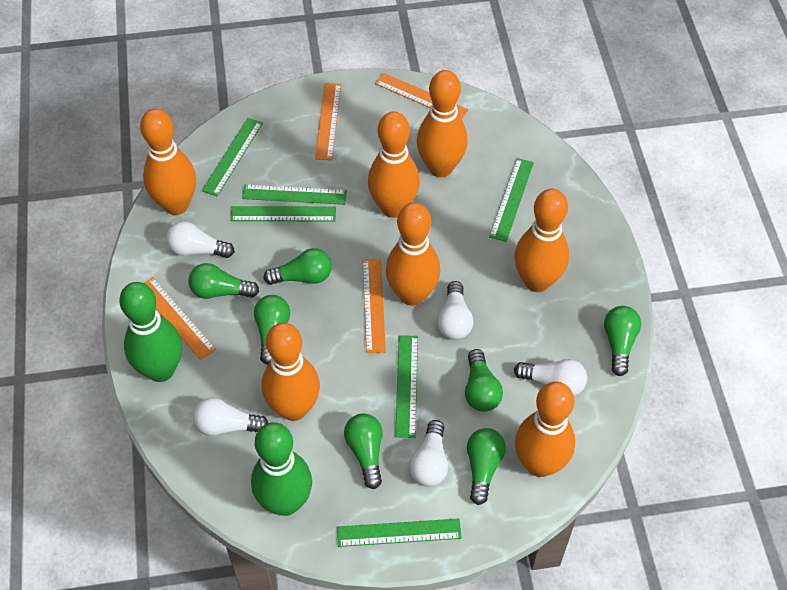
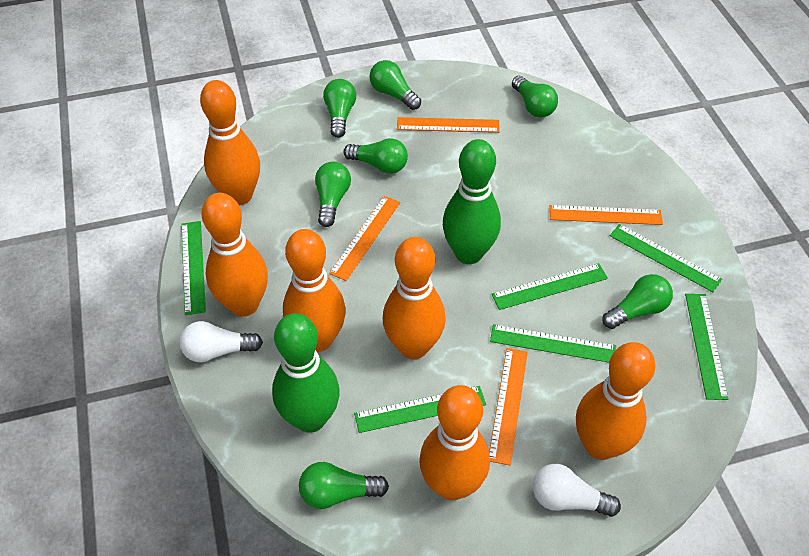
orange bowling pin: 7 -> 6
white light bulb: 5 -> 2

